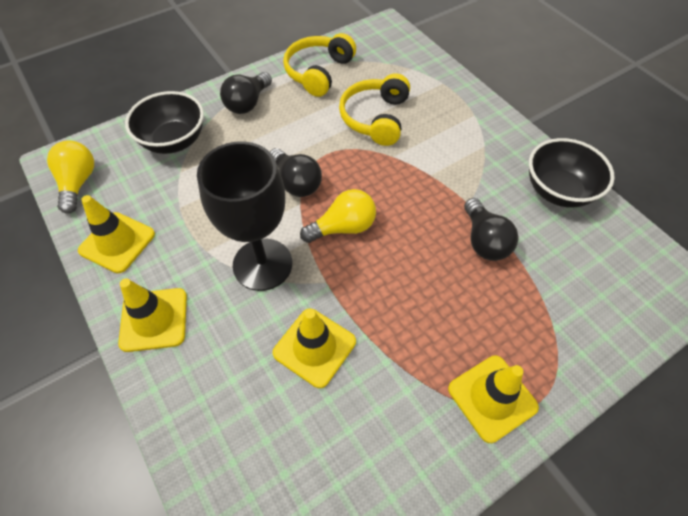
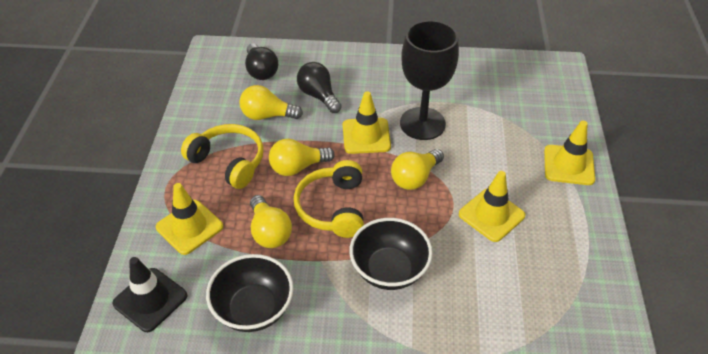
black light bulb: 3 -> 2
black traffic cone: 0 -> 1
yellow light bulb: 2 -> 4

